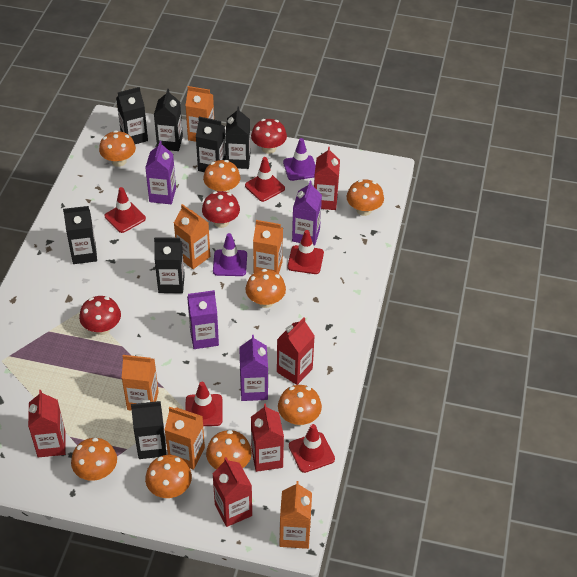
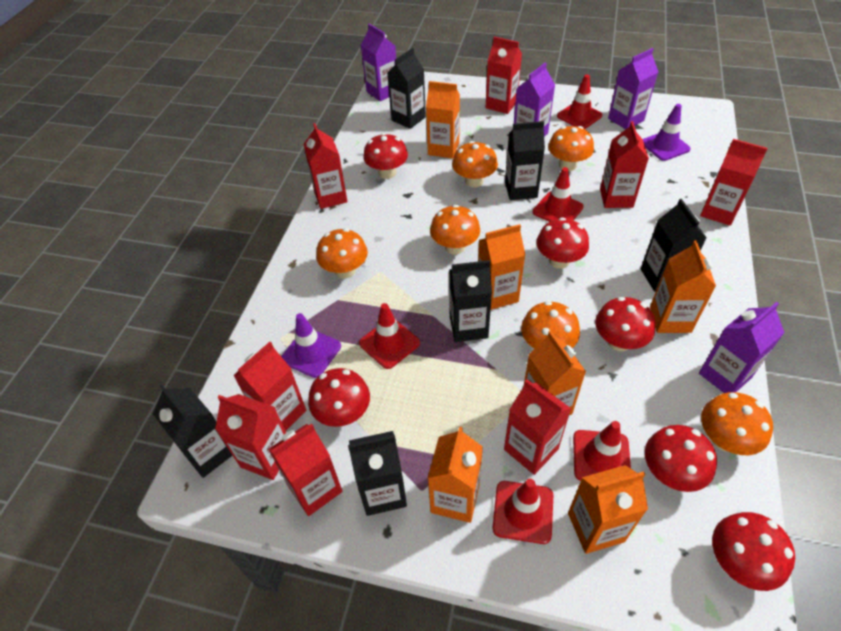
black carton: 7 -> 6
orange mushroom: 8 -> 6
red carton: 5 -> 8
red mushroom: 3 -> 6

